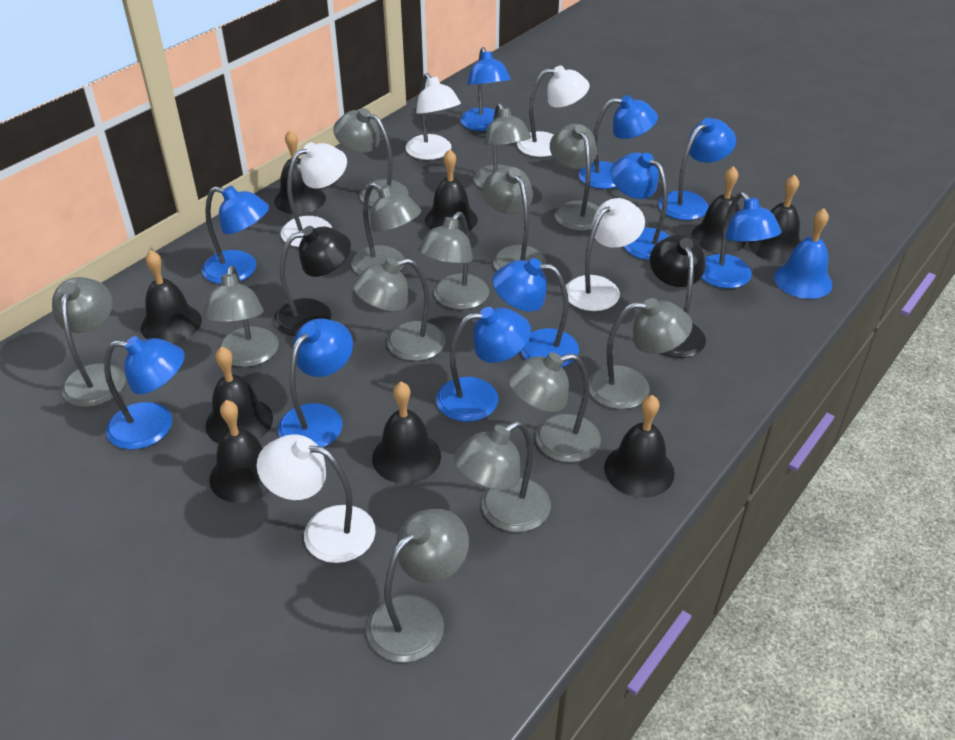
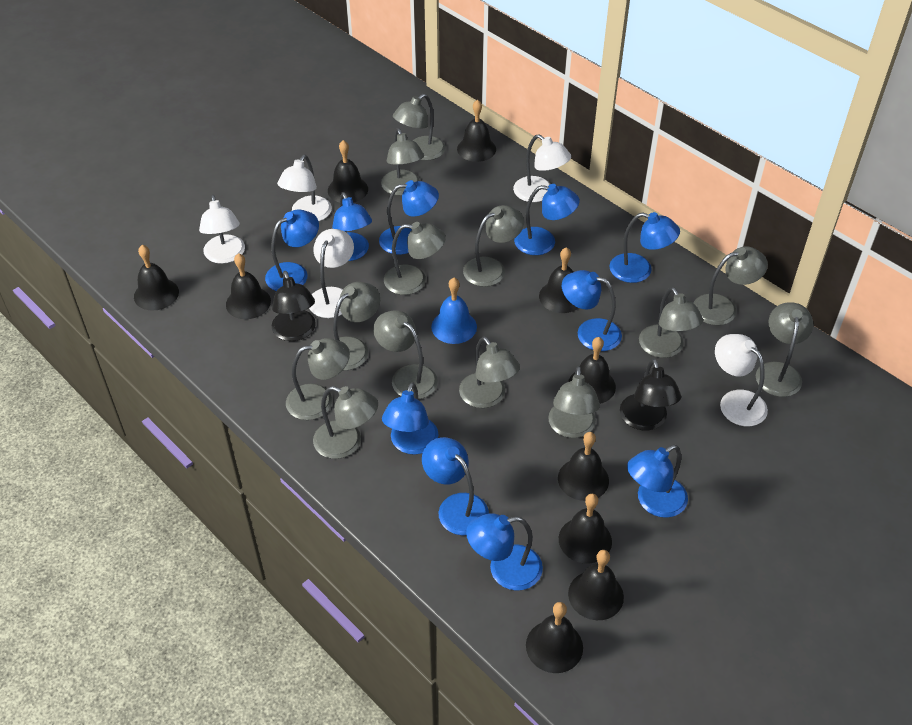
black bell: 9 -> 10

